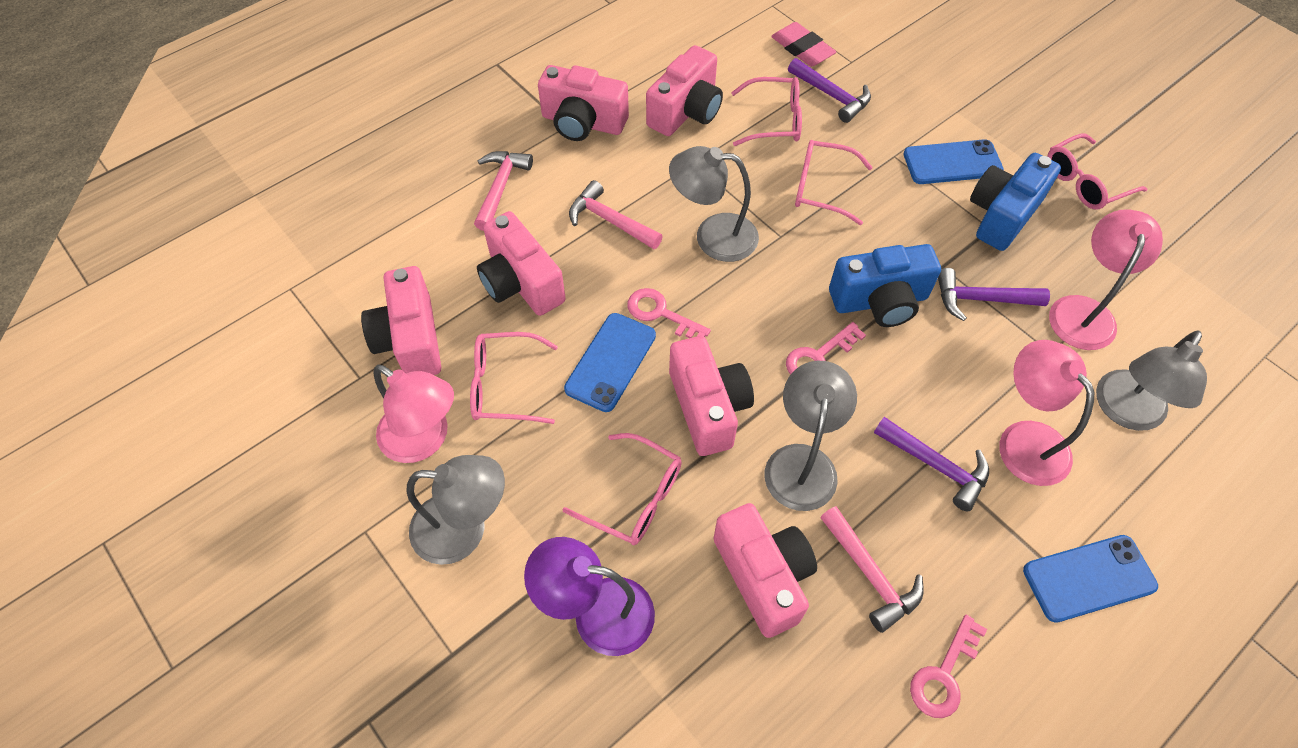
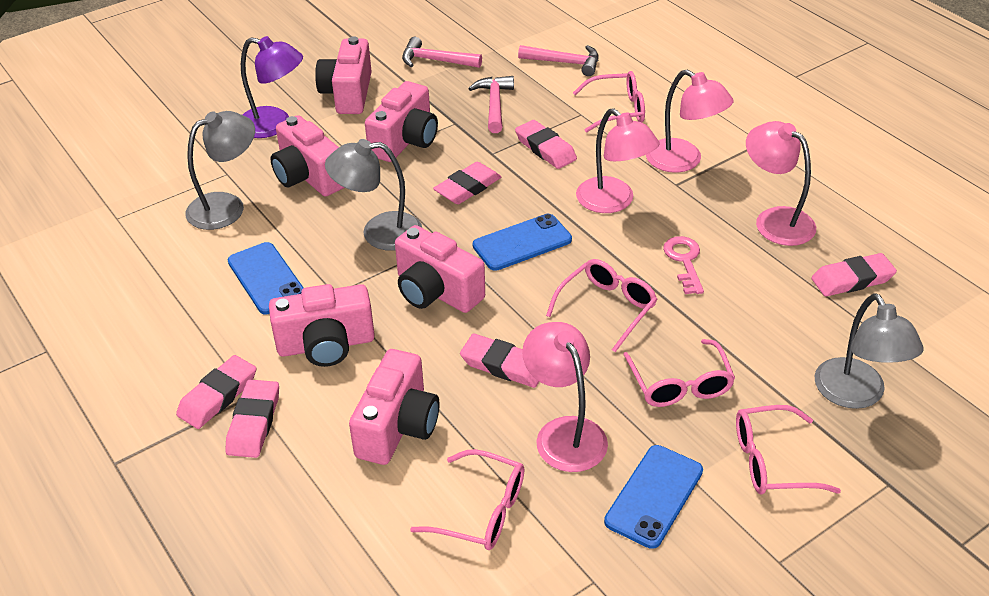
blue camera: 2 -> 0
grey lamp: 4 -> 3
pink eraser: 1 -> 6
pink key: 3 -> 1
pink lamp: 3 -> 4
purple hammer: 3 -> 0

